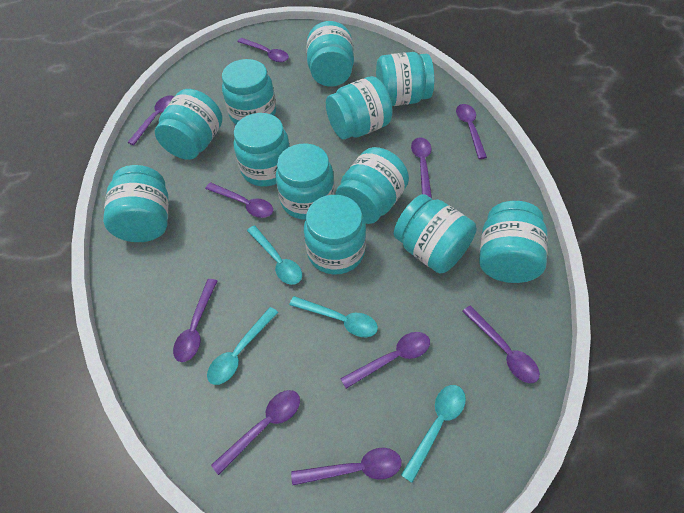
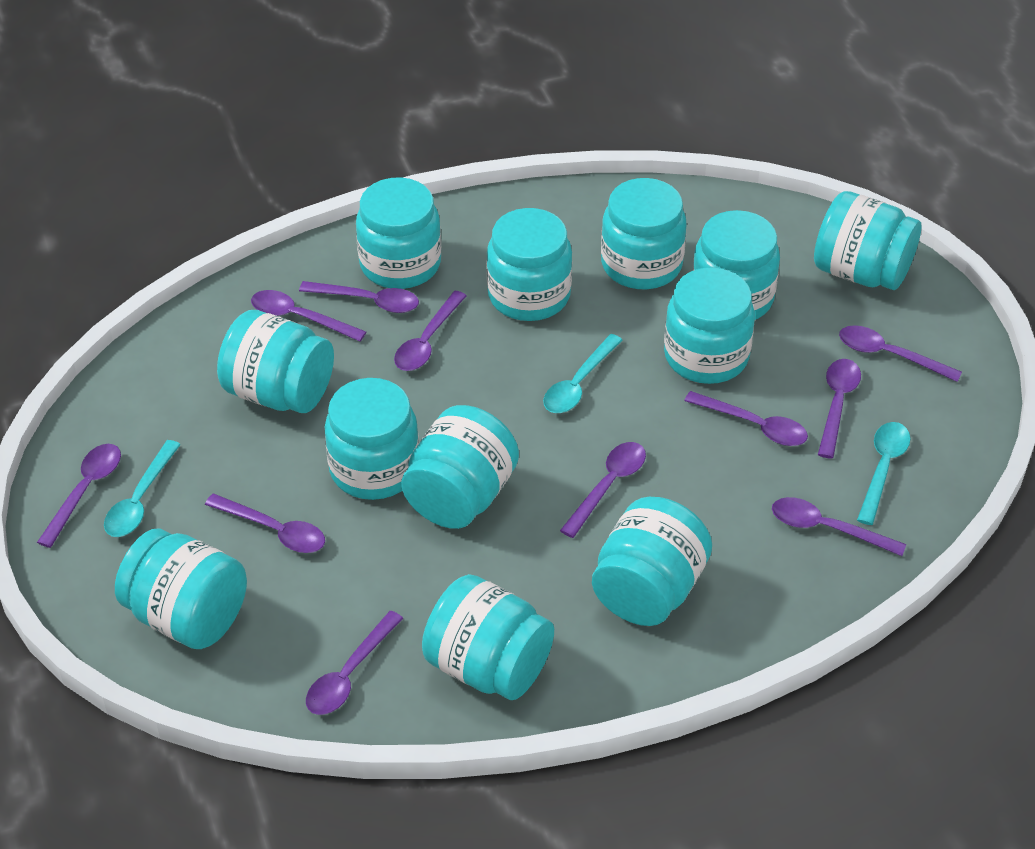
purple spoon: 10 -> 11
turquoise spoon: 4 -> 3

